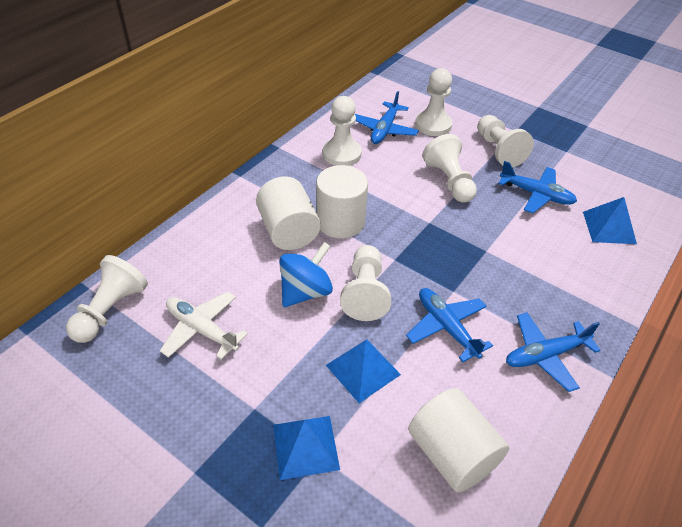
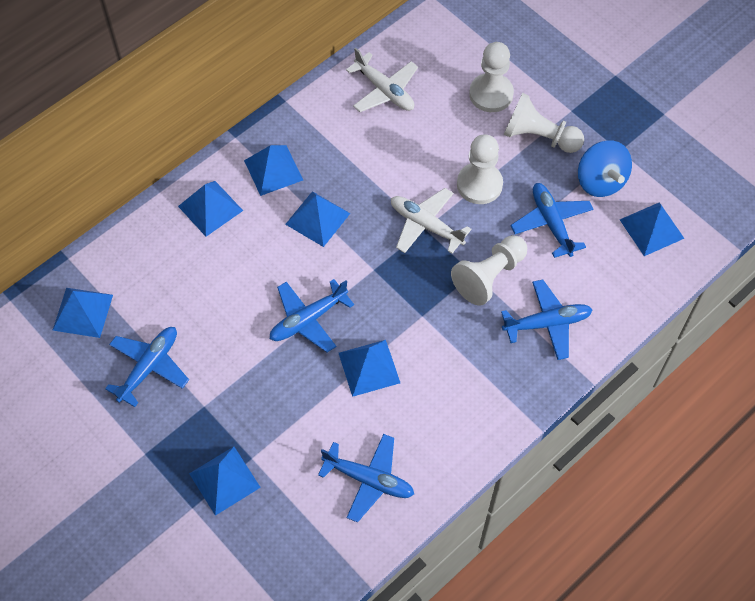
blue plane: 4 -> 5
blue pyramid: 3 -> 7
white cylinder: 3 -> 0
white pawn: 6 -> 4
white plane: 1 -> 2

